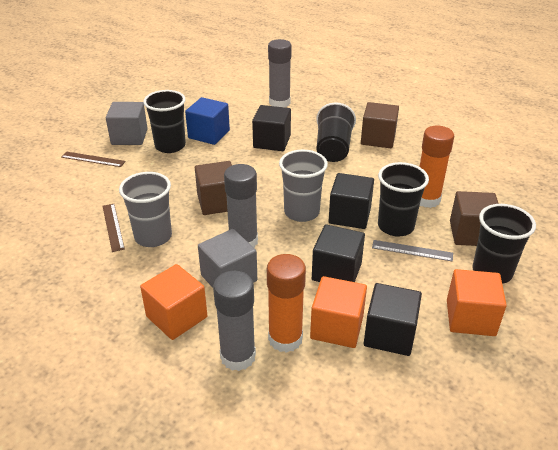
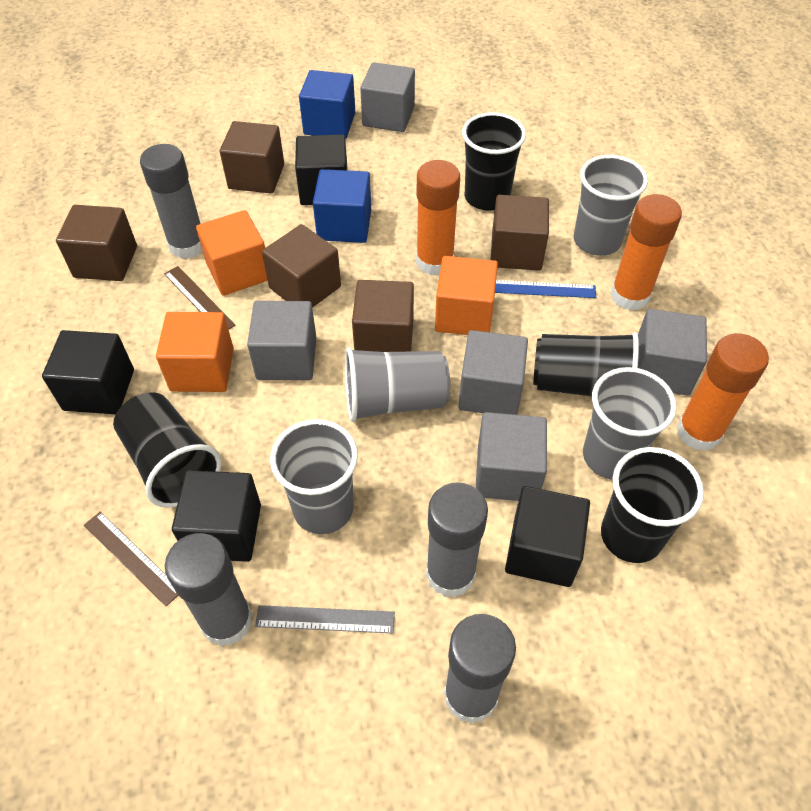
blue cube: 1 -> 2
blue ruler: 0 -> 1
brown cube: 3 -> 5
grey cube: 2 -> 5
grey cup: 2 -> 4
grey glue stick: 3 -> 4
orange glue stick: 2 -> 3

